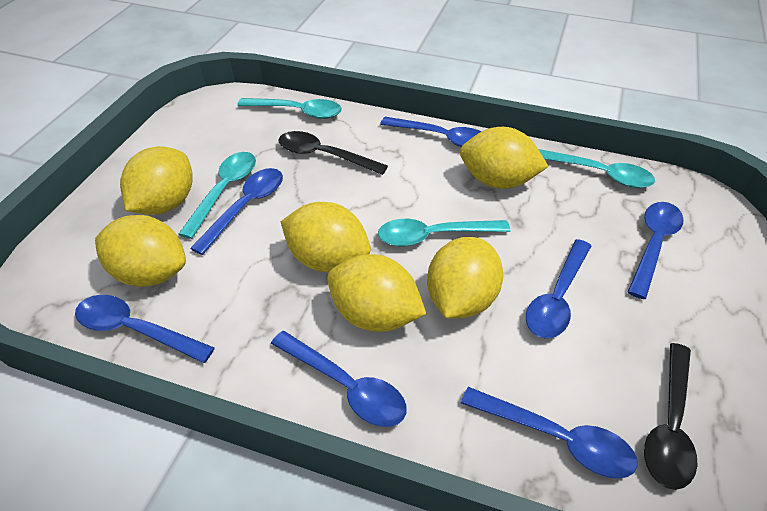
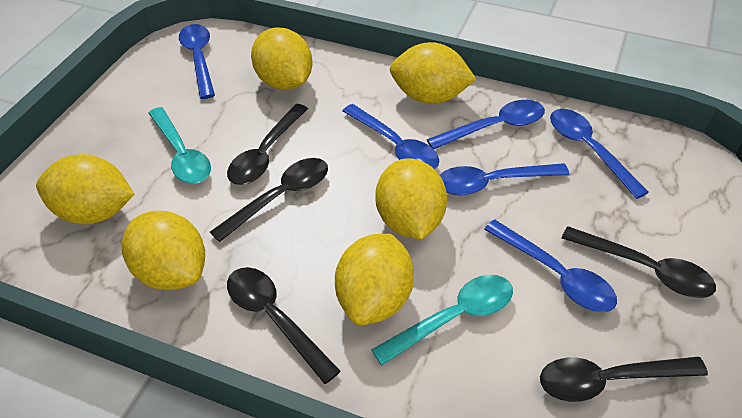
black spoon: 2 -> 5
blue spoon: 7 -> 6
turquoise spoon: 4 -> 2

